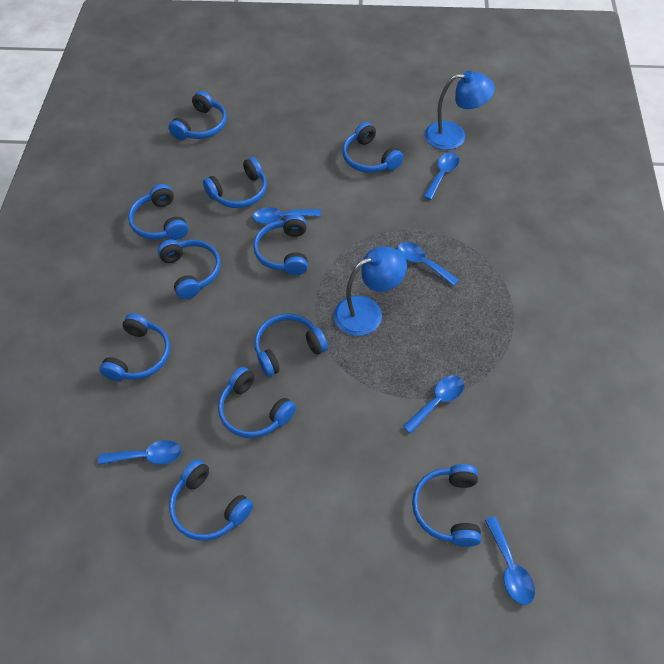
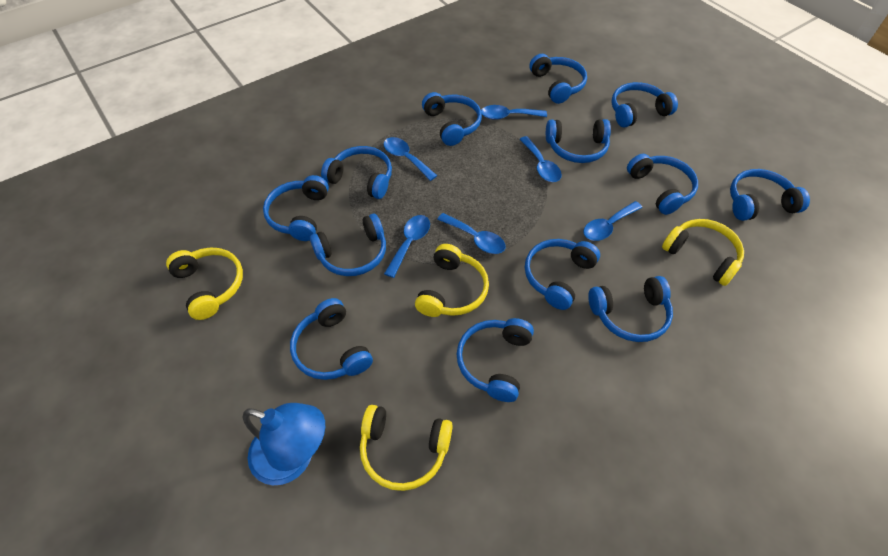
blue headphones: 11 -> 13
blue lamp: 2 -> 1
yellow headphones: 0 -> 4

